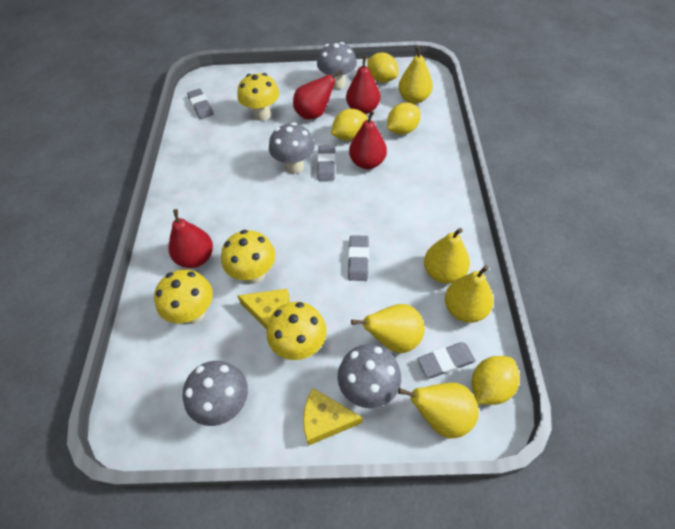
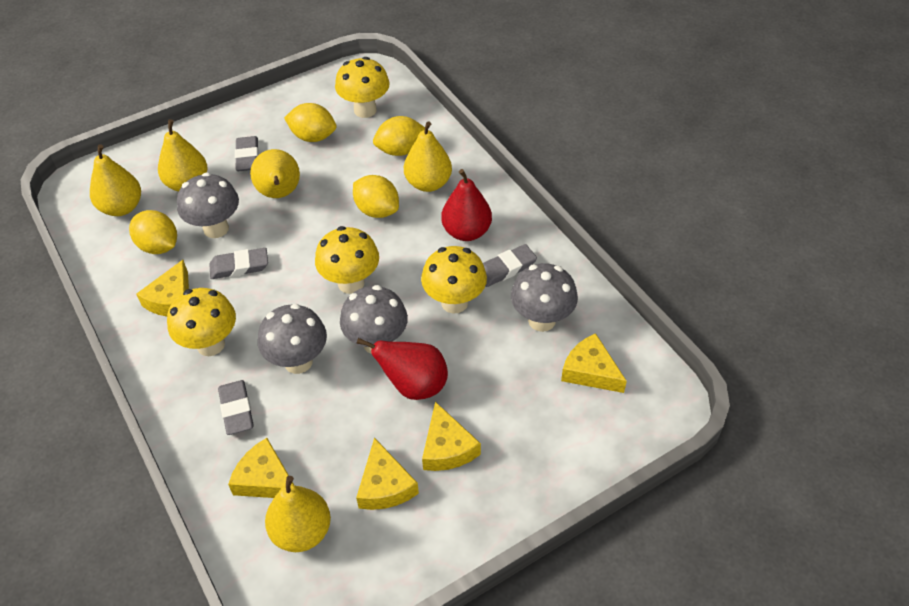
red pear: 4 -> 2
yellow cheese: 2 -> 5

